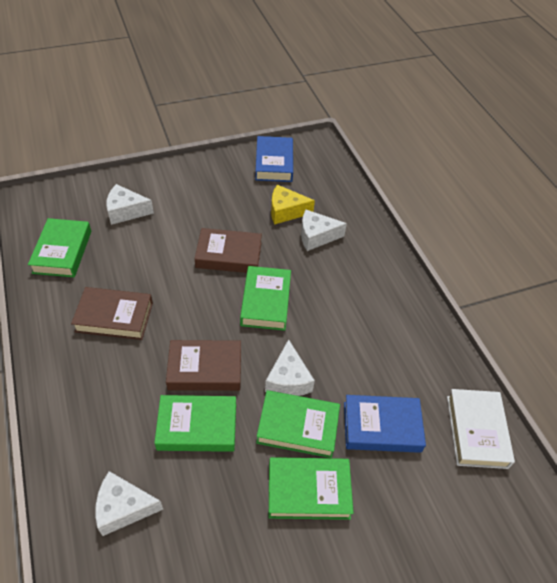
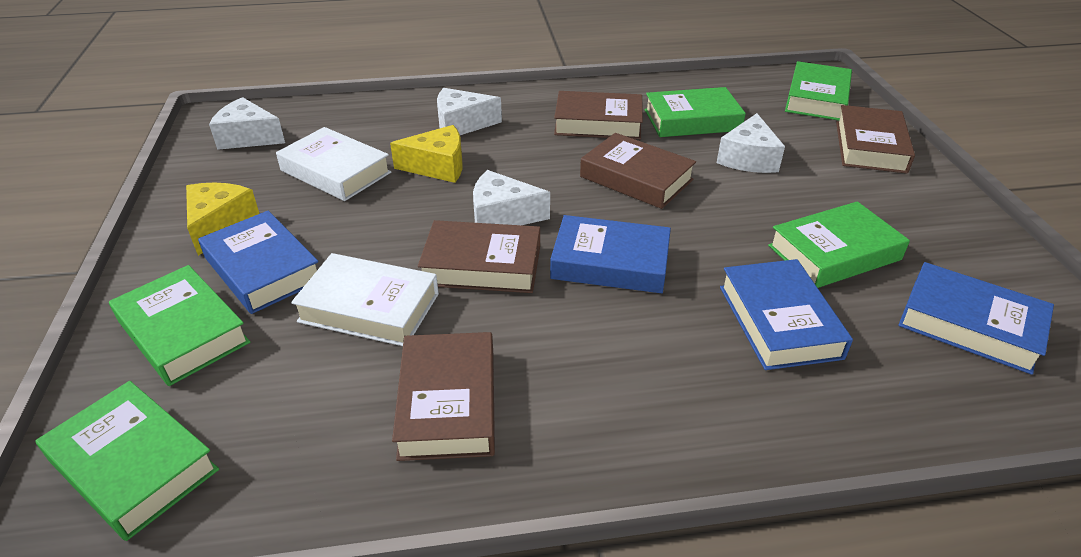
blue book: 2 -> 4
brown book: 3 -> 5
white book: 1 -> 2
yellow cheese: 1 -> 2

